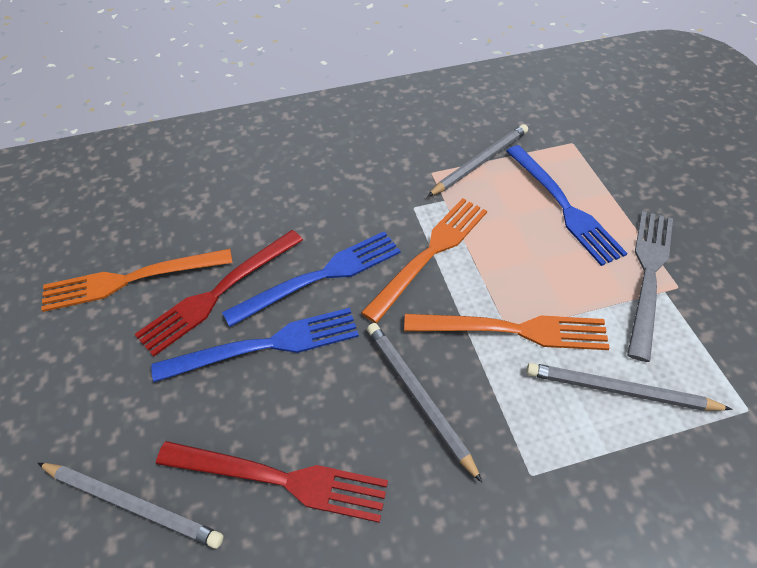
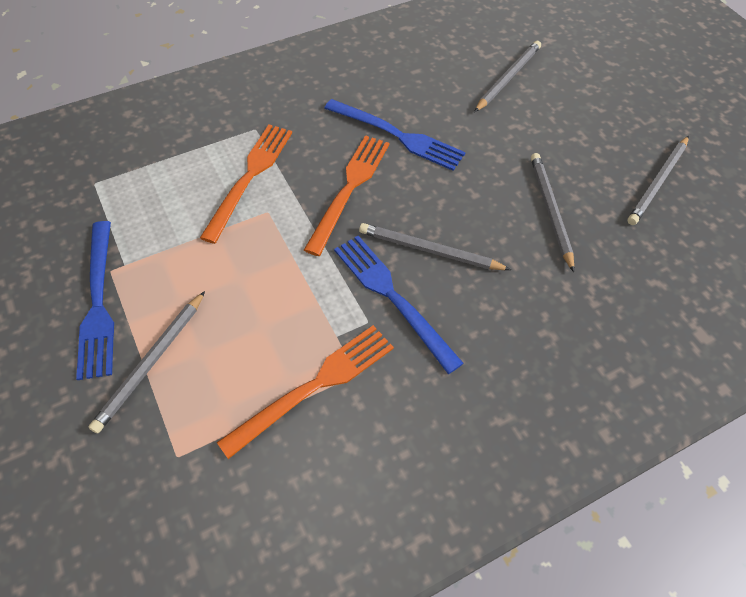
grey fork: 1 -> 0
grey pencil: 4 -> 5
red fork: 2 -> 0

